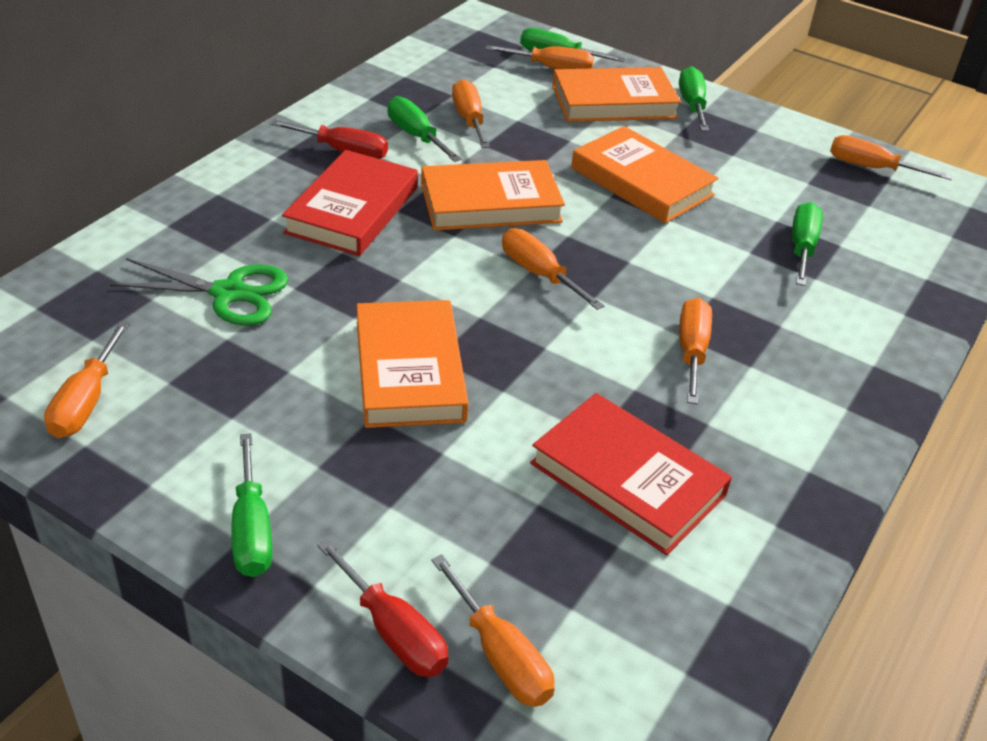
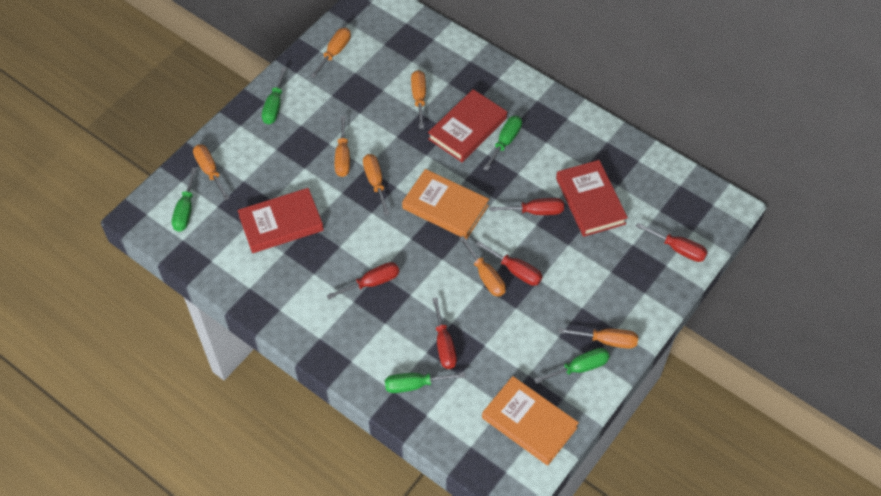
green scissors: 1 -> 0
orange book: 4 -> 2
red book: 2 -> 3
red screwdriver: 2 -> 5

